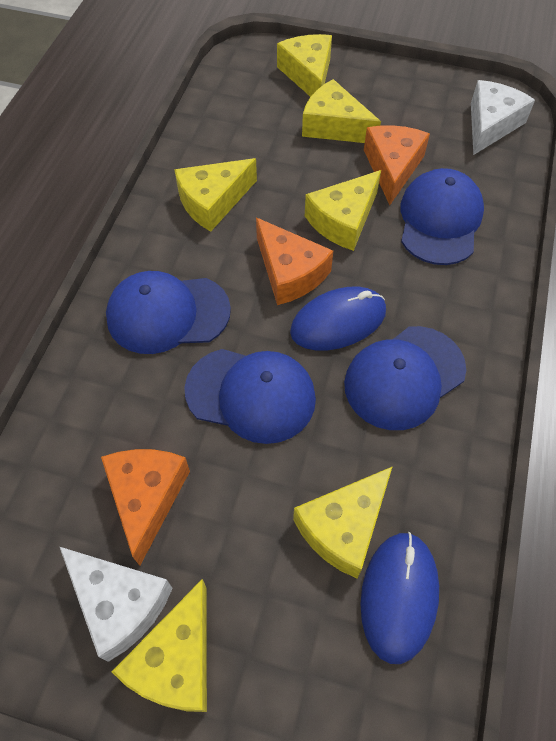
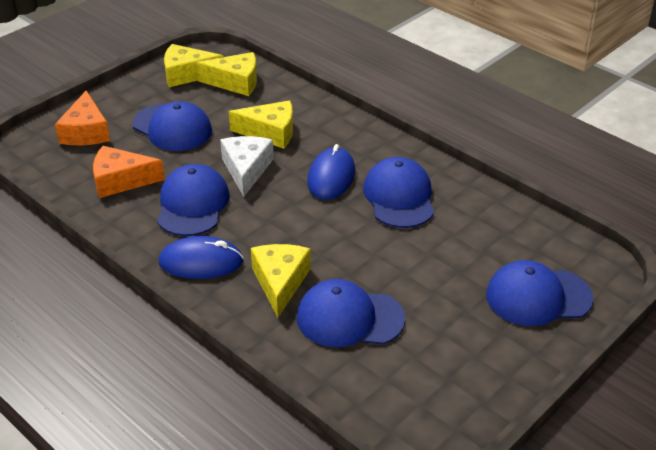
blue cap: 4 -> 5
orange cheese: 3 -> 2
white cheese: 2 -> 1
yellow cheese: 6 -> 4

